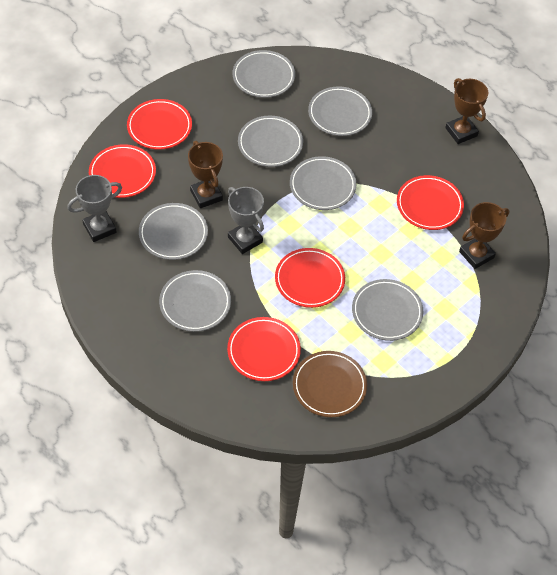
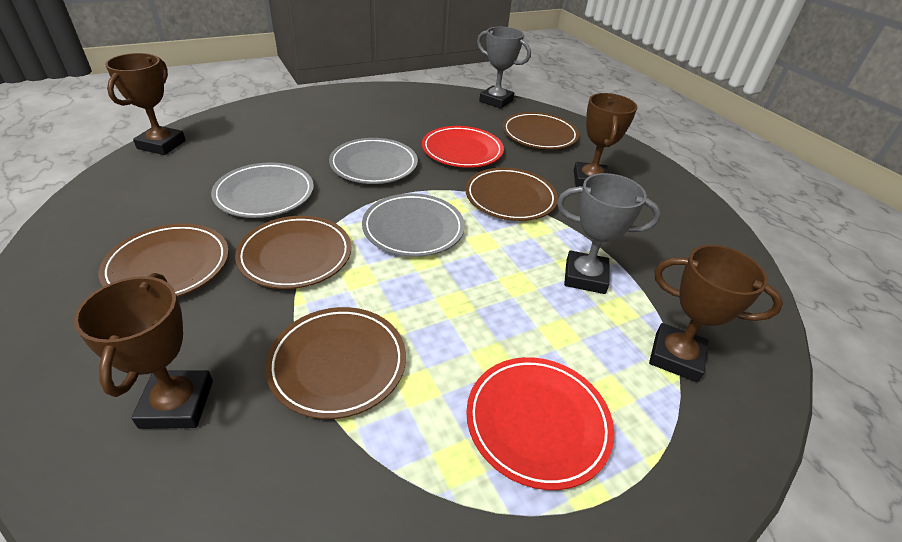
brown plate: 1 -> 5
brown trophy: 3 -> 4
grey plate: 7 -> 3
red plate: 5 -> 2

